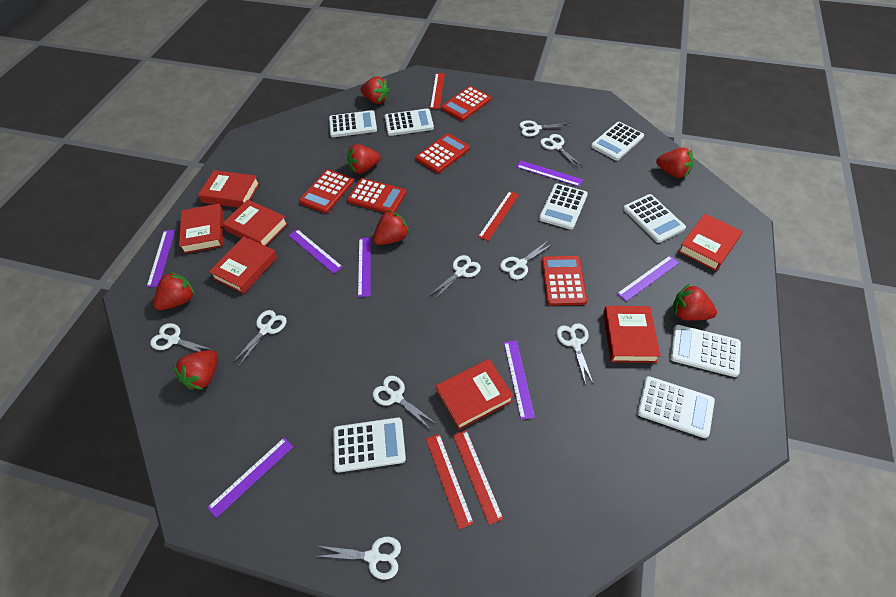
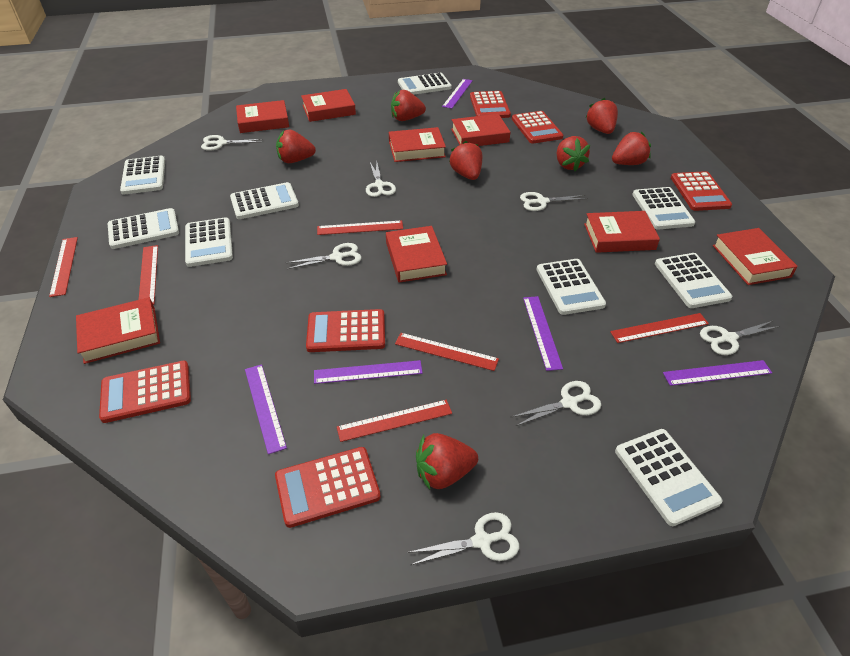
purple ruler: 7 -> 5
red book: 7 -> 8
red calculator: 5 -> 6
red ruler: 4 -> 6
white calculator: 8 -> 9
white scissors: 9 -> 7

